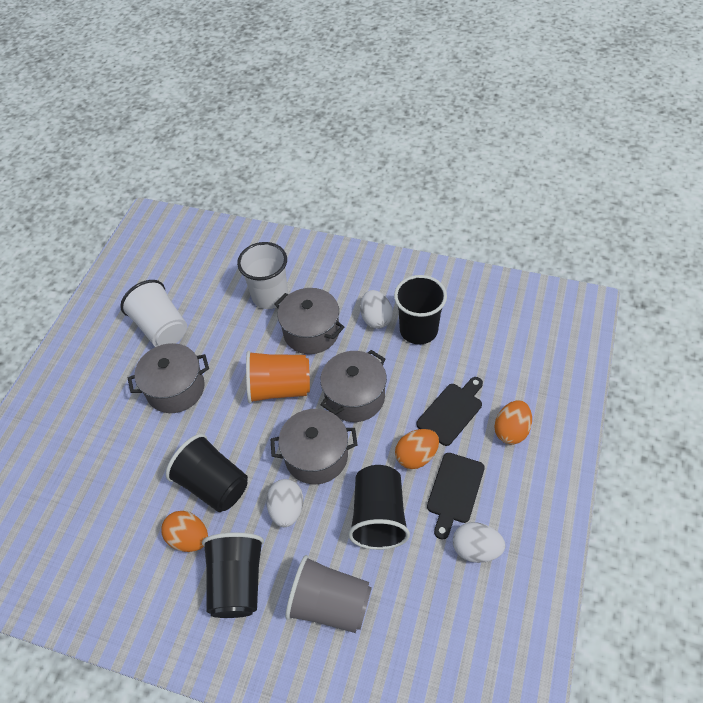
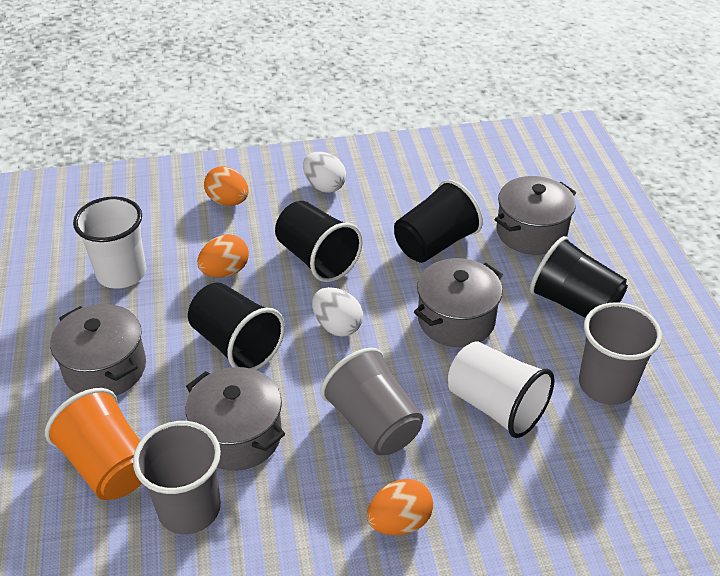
black cutting board: 2 -> 0
grey cup: 1 -> 3
white egg: 3 -> 2

